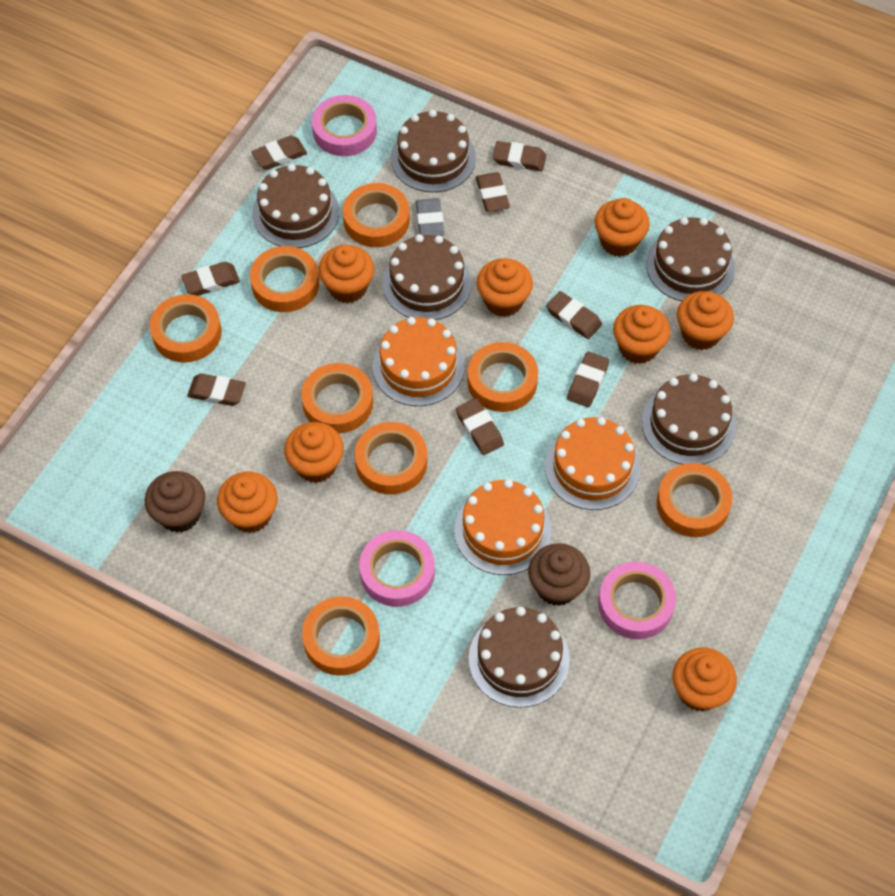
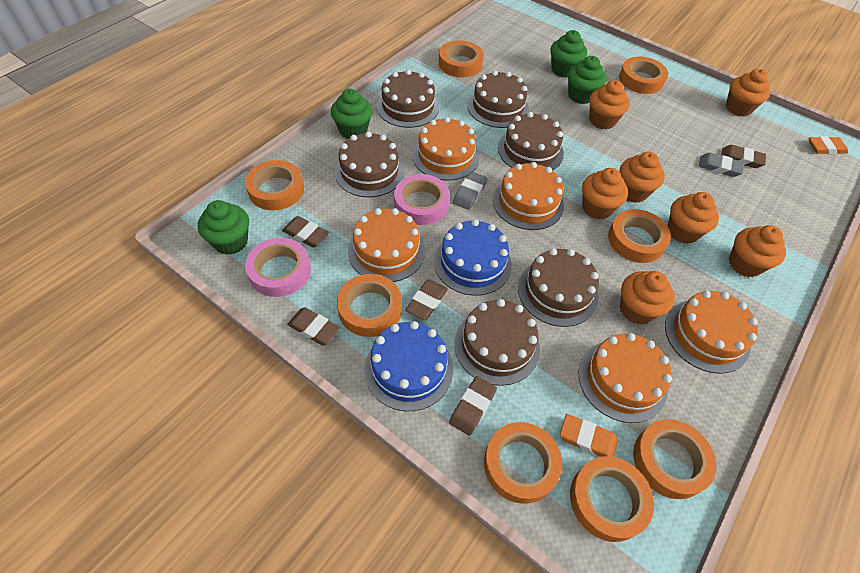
blue cake: 0 -> 2
brown cupcake: 2 -> 0
brown eraser: 8 -> 5
green cupcake: 0 -> 4
grey eraser: 1 -> 2
orange cake: 3 -> 5
orange cupcake: 8 -> 7
orange eraser: 0 -> 2
pink tape: 3 -> 2

